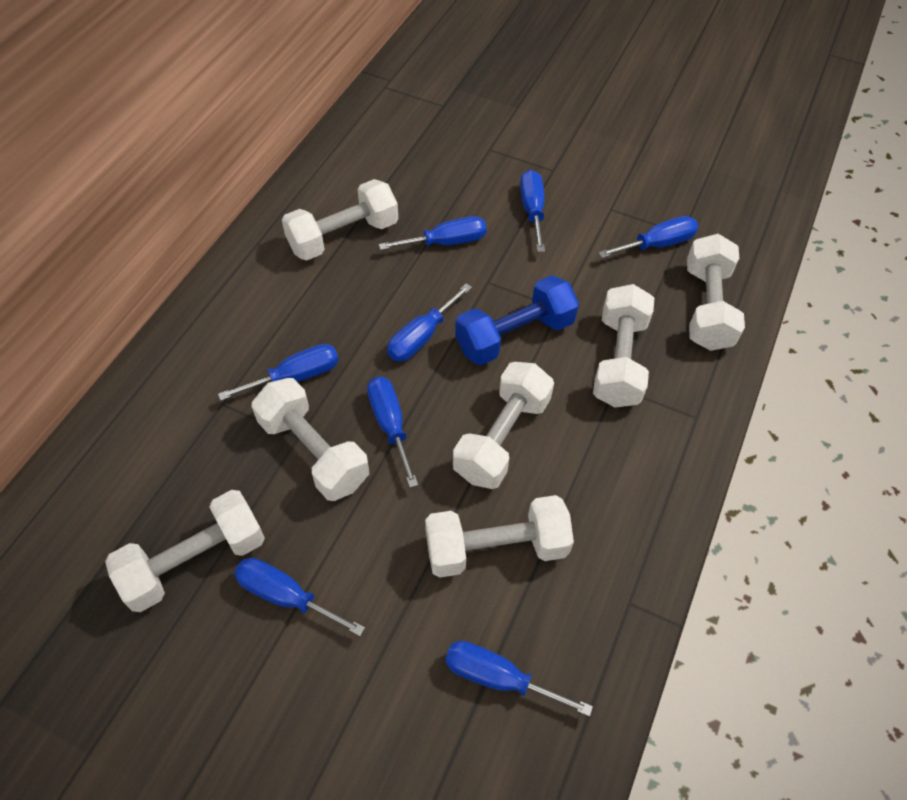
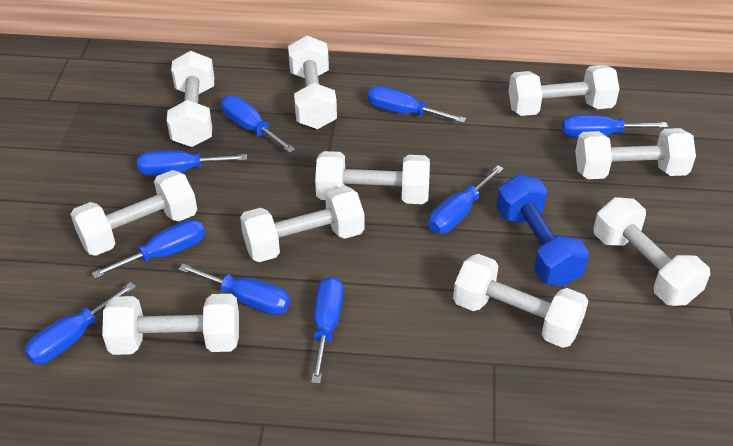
blue screwdriver: 8 -> 9
white dumbbell: 7 -> 10

